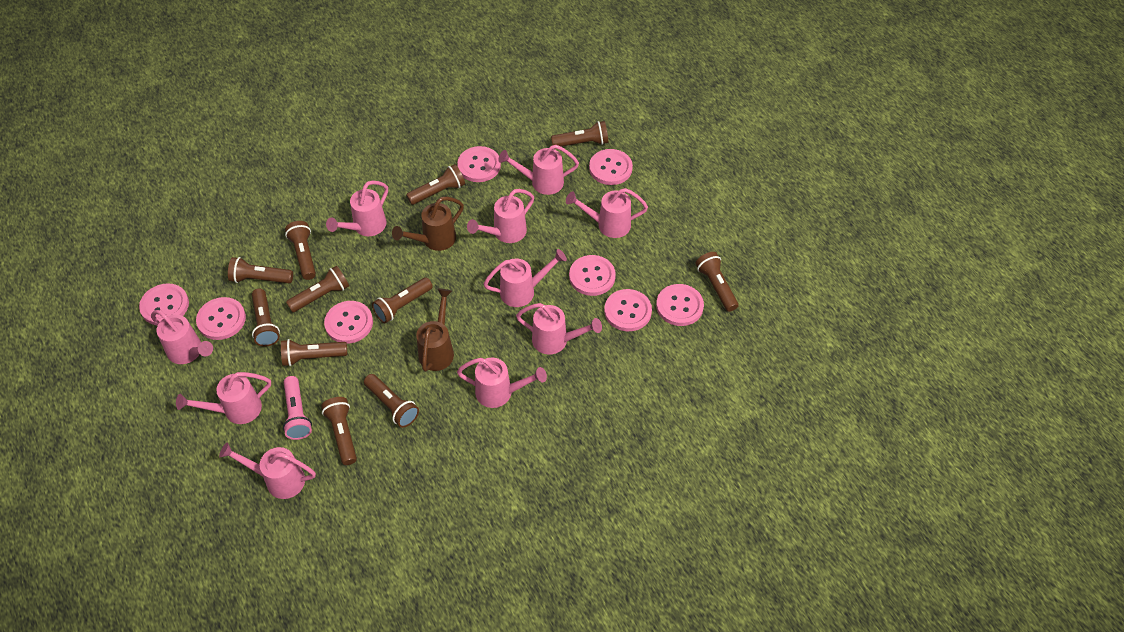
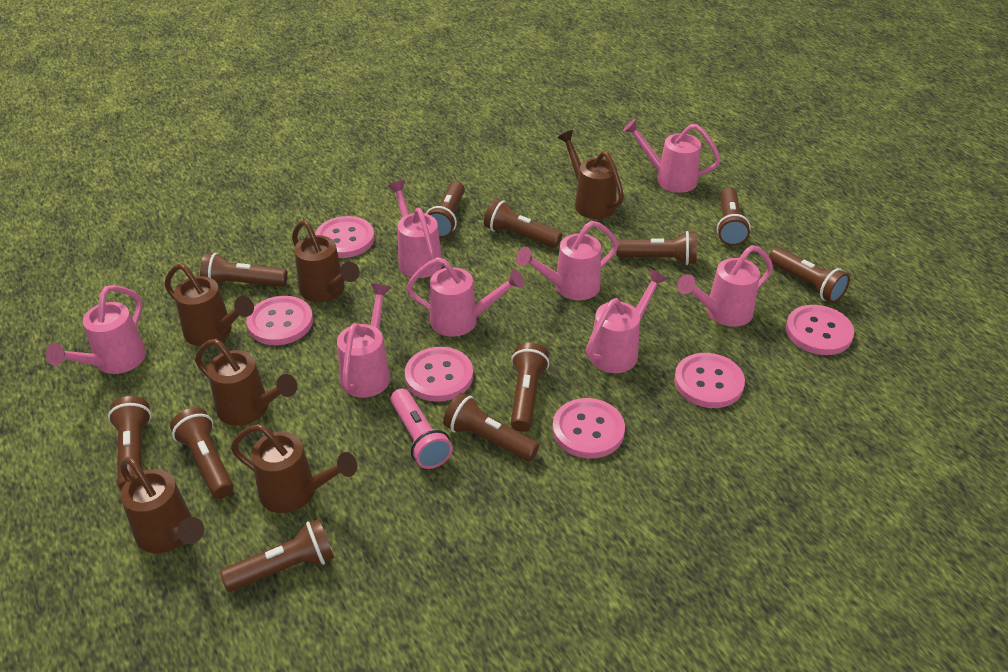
brown watering can: 2 -> 6
pink button: 8 -> 6
pink watering can: 10 -> 8

